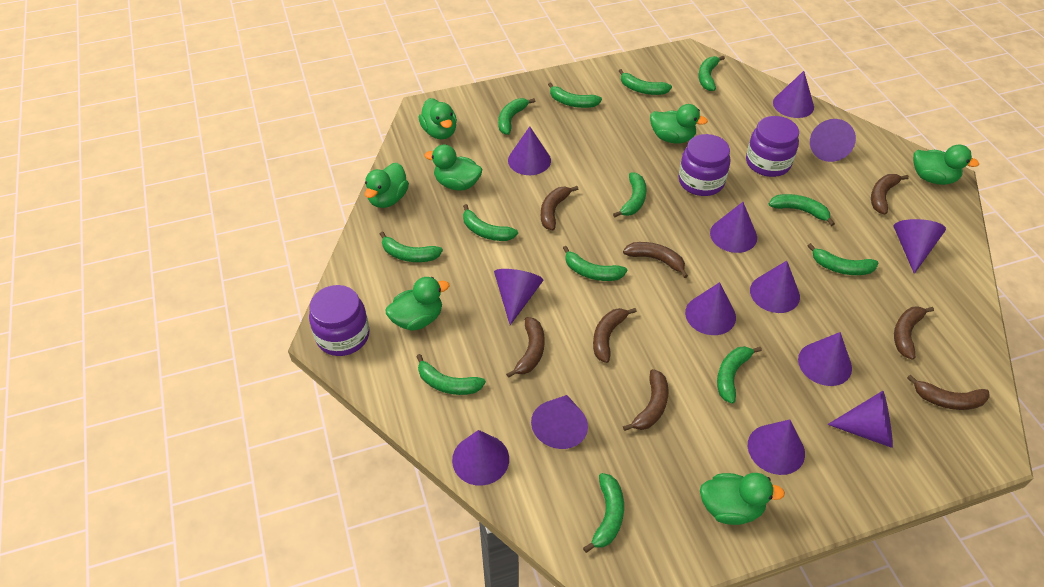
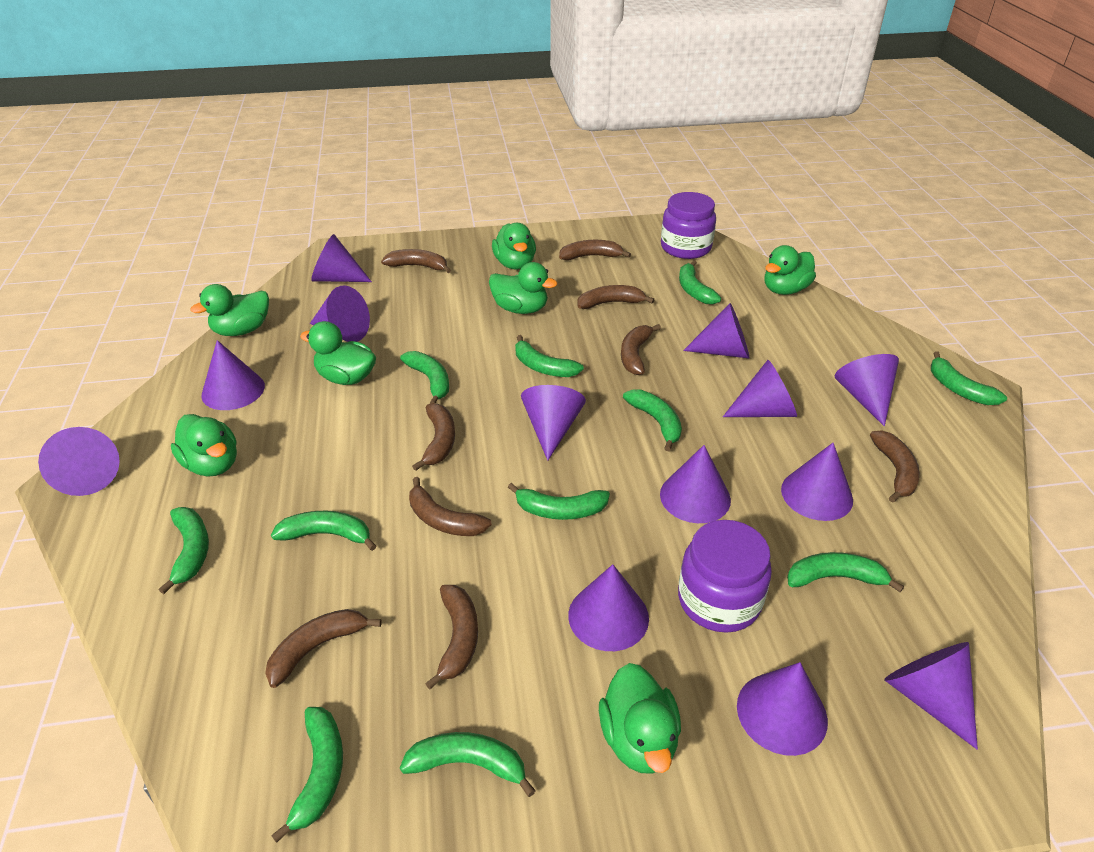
brown banana: 8 -> 9
green banana: 13 -> 11
purple jar: 3 -> 2

